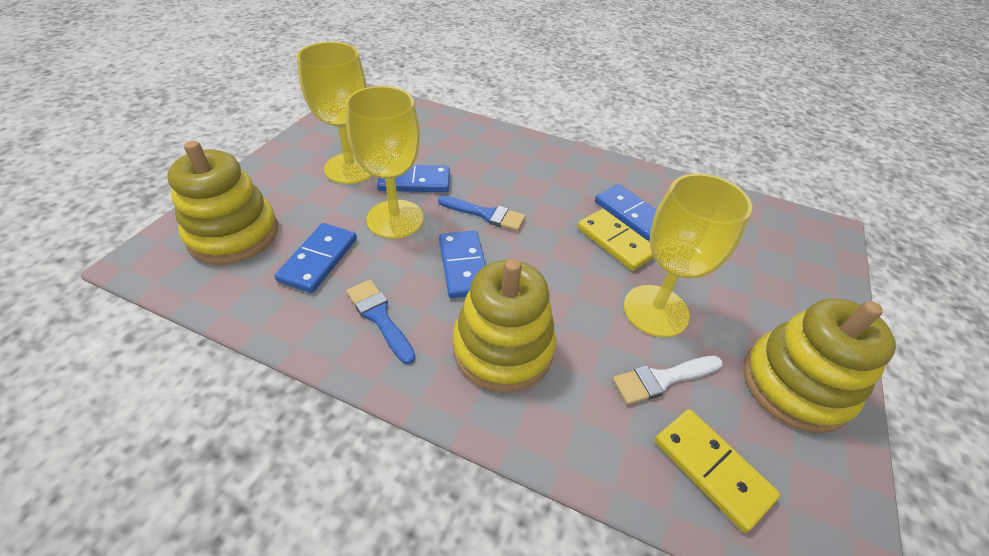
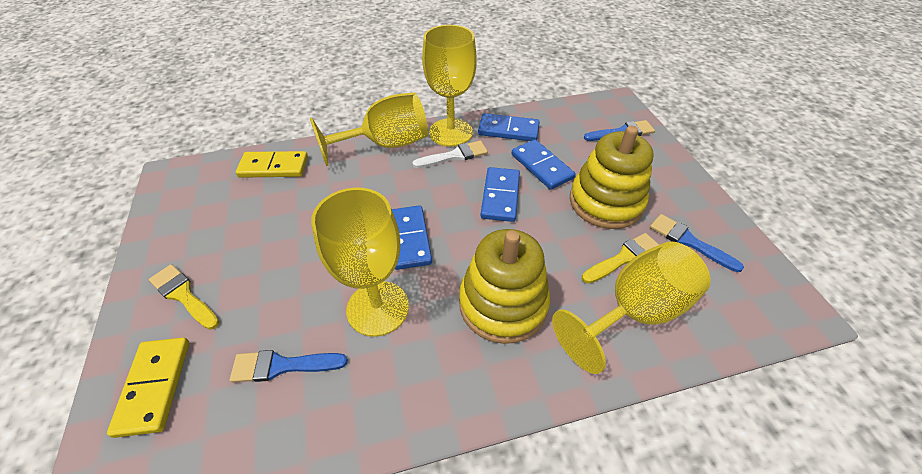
blue brush: 2 -> 3
yellow brush: 0 -> 2
yellow goblet: 3 -> 4
yellow stacking toy: 3 -> 2

